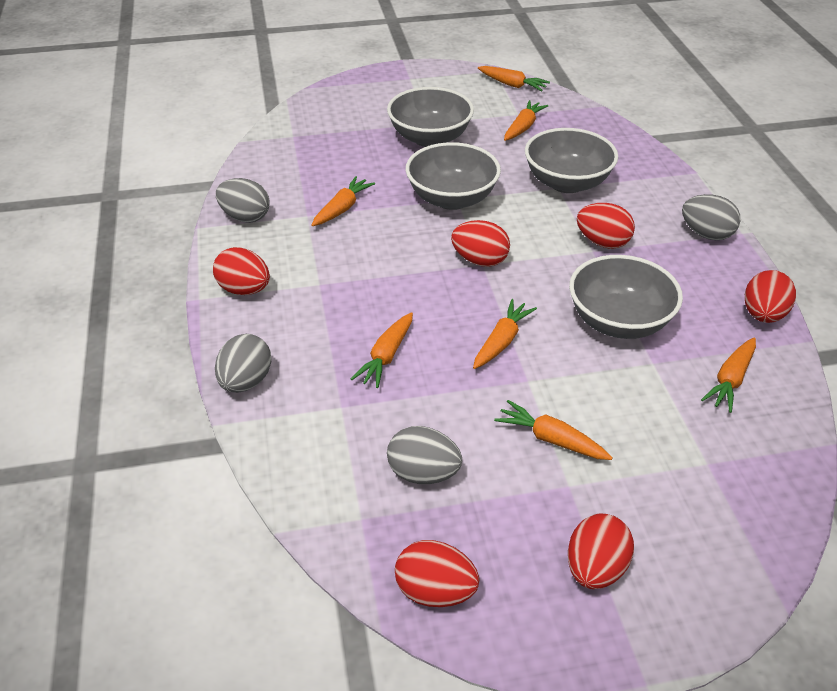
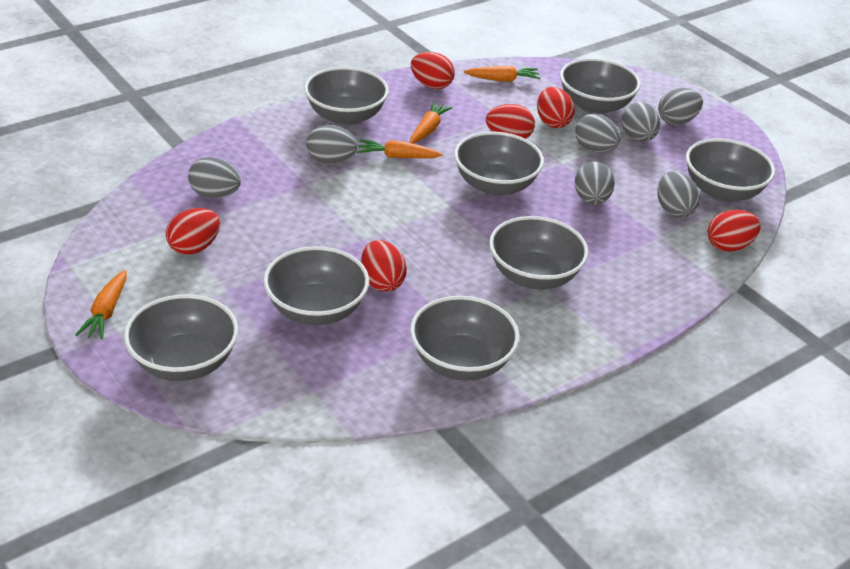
grey bowl: 4 -> 8
grey egg: 4 -> 7
orange carrot: 7 -> 4

